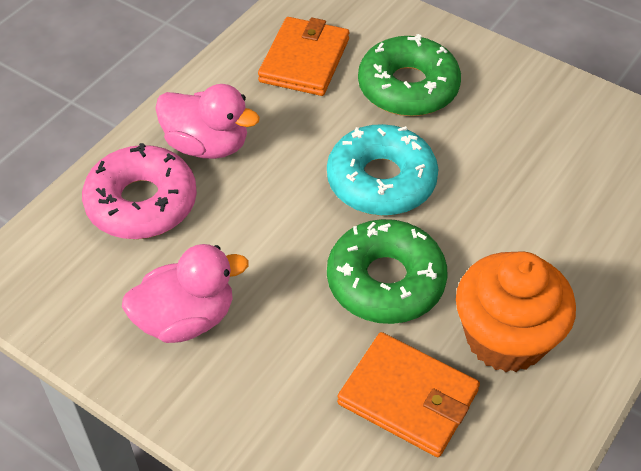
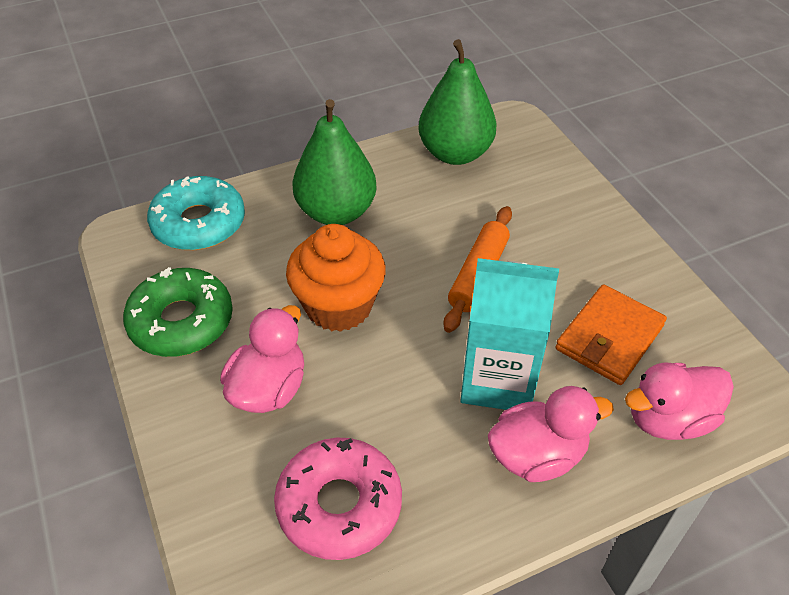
green donut: 2 -> 1
green pear: 0 -> 2
orange rolling pin: 0 -> 1
orange wallet: 2 -> 1
pink duck: 2 -> 3
turquoise carton: 0 -> 1

